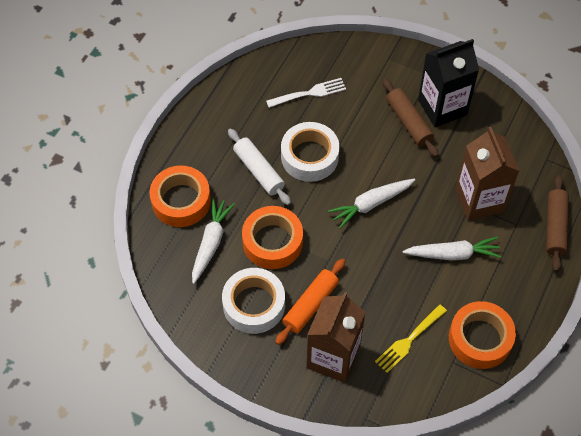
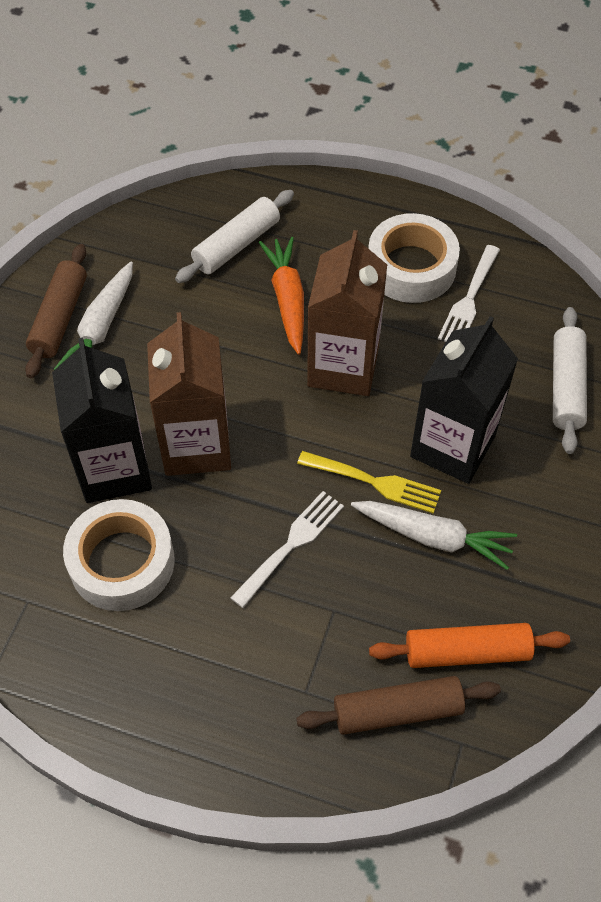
black carton: 1 -> 2
orange carrot: 0 -> 1
orange tape: 3 -> 0
white carrot: 3 -> 2
white fork: 1 -> 2
white rolling pin: 1 -> 2

